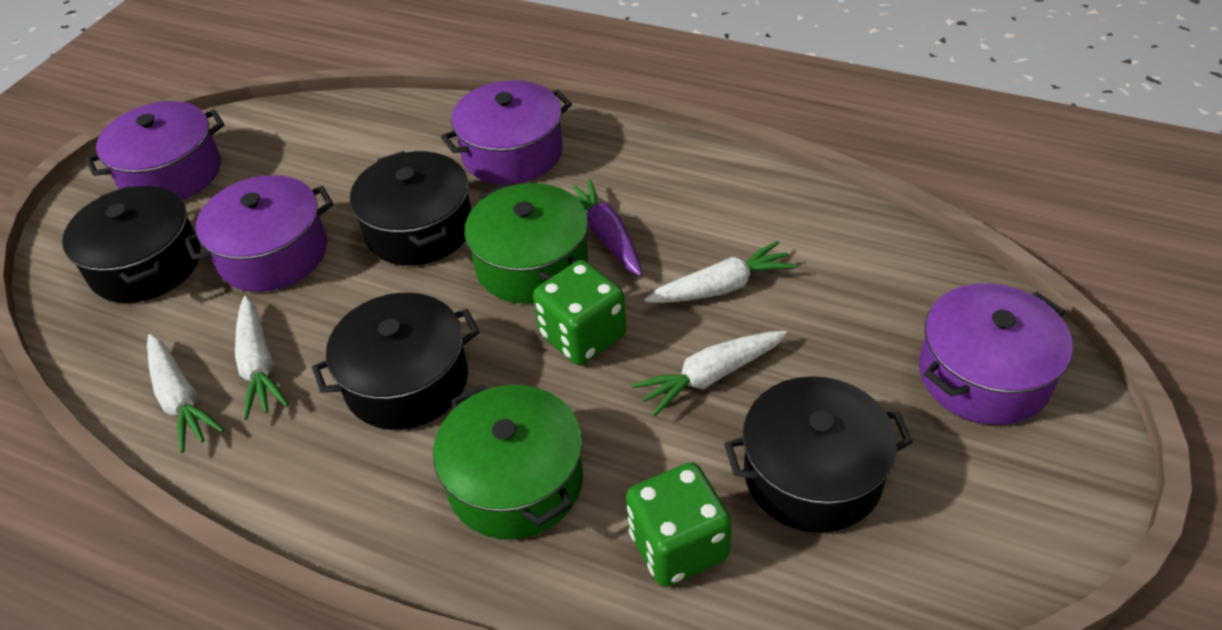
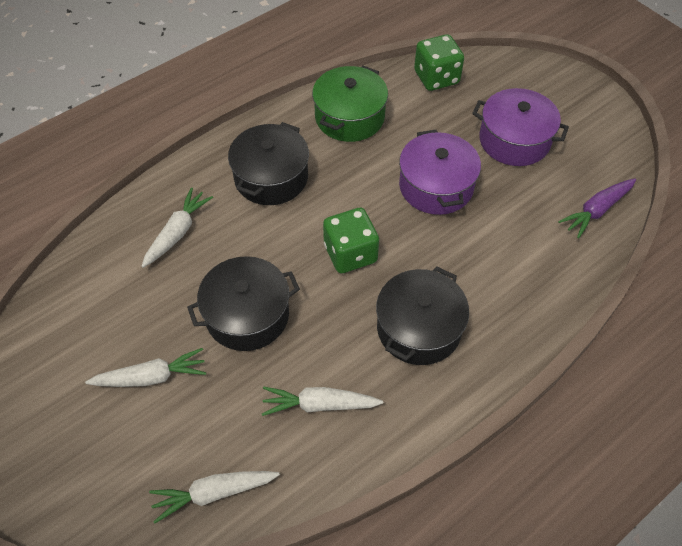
black pot: 4 -> 3
green pot: 2 -> 1
purple pot: 4 -> 2

